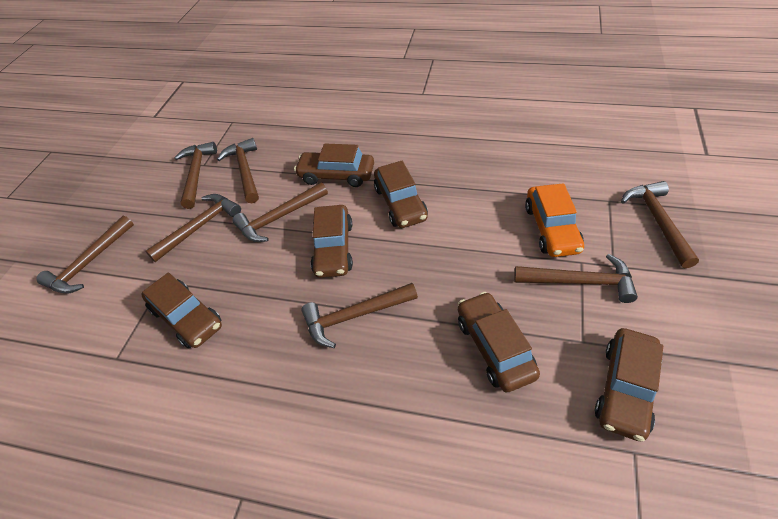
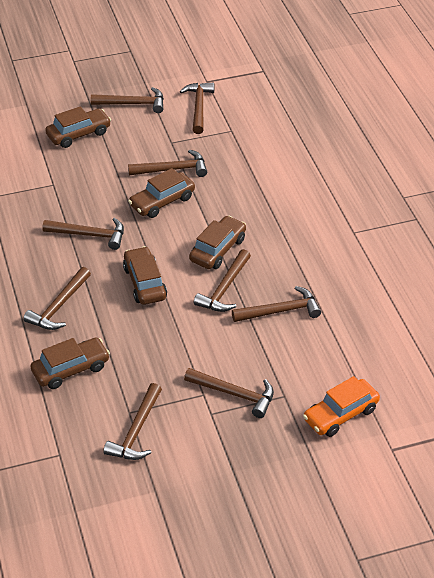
brown car: 6 -> 5
brown hammer: 8 -> 9

